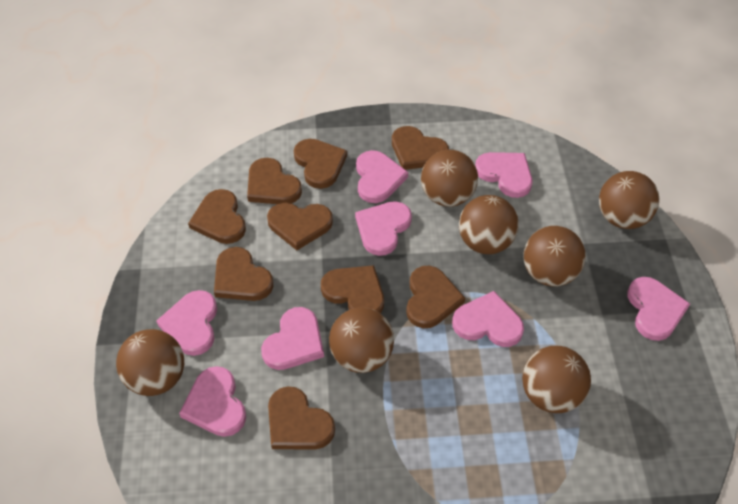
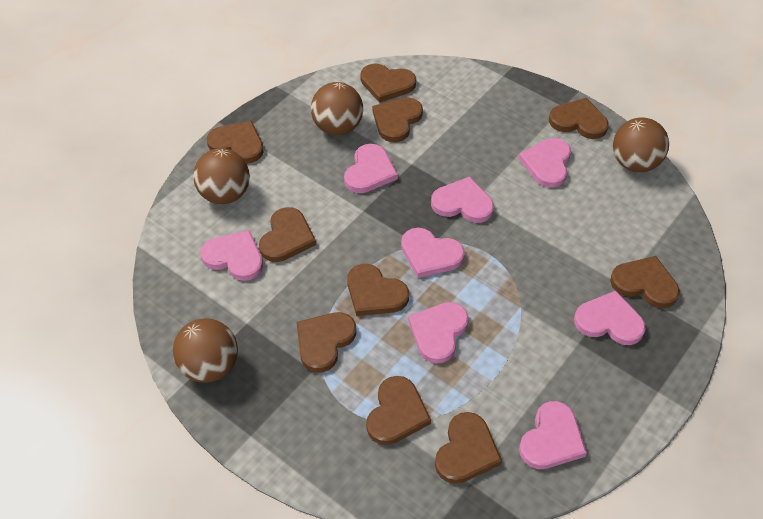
brown ball: 7 -> 4
brown heart: 9 -> 10

